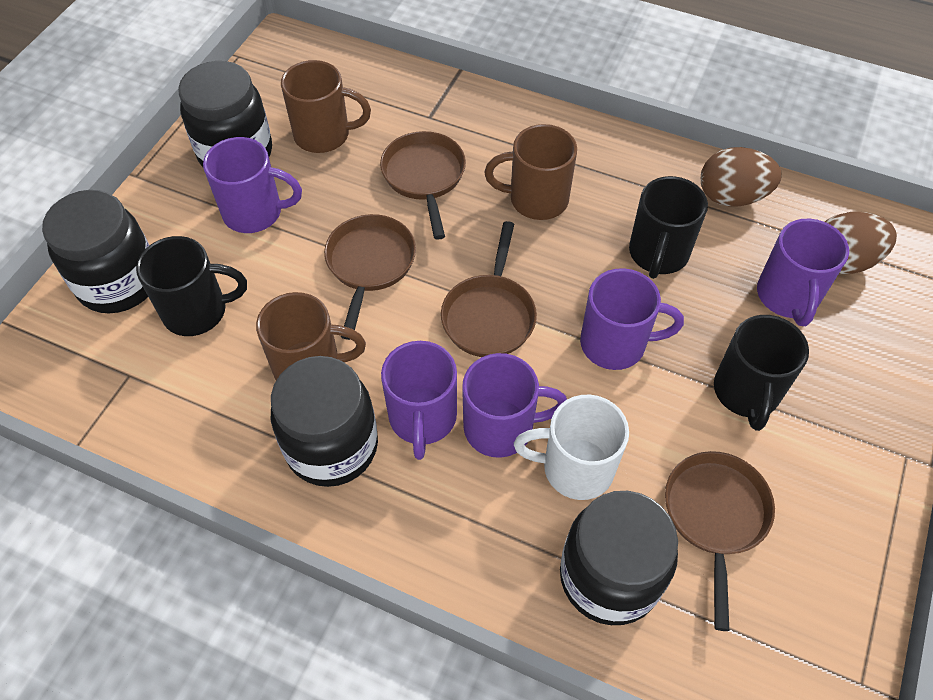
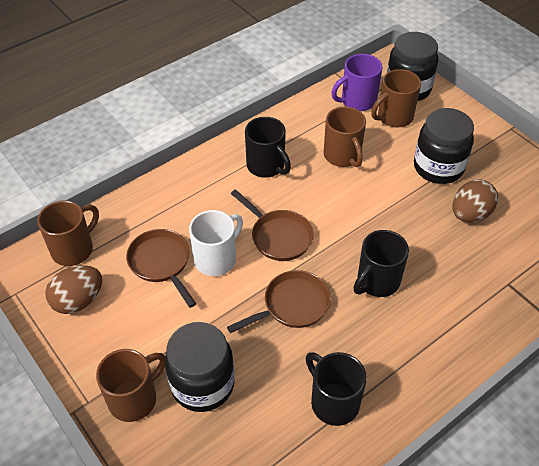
black jar: 4 -> 3
brown mug: 3 -> 4
brown pan: 4 -> 3
purple mug: 5 -> 1

